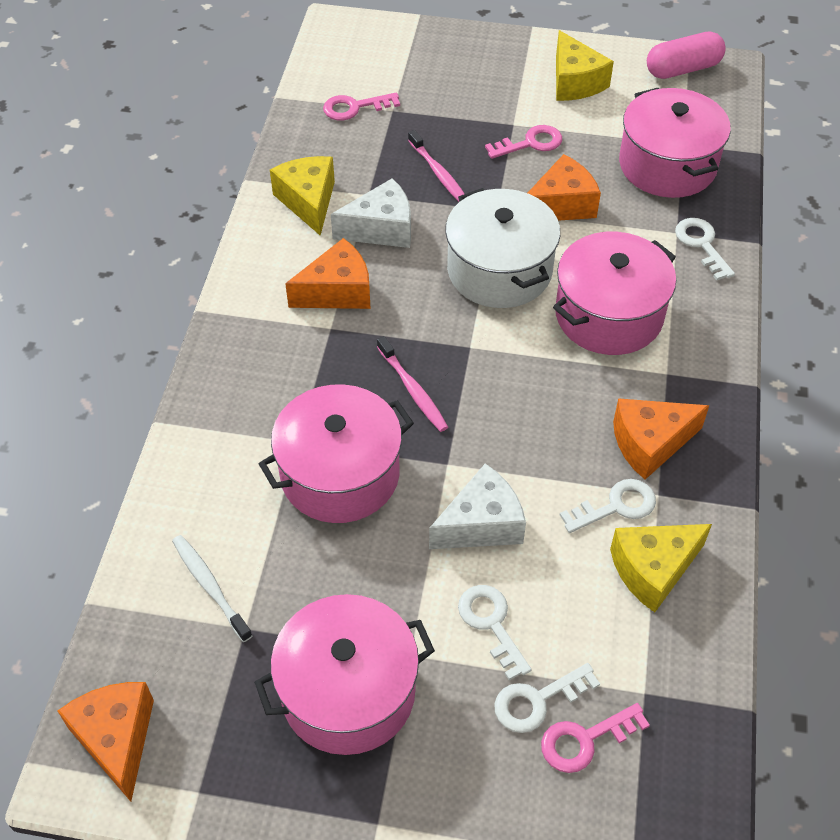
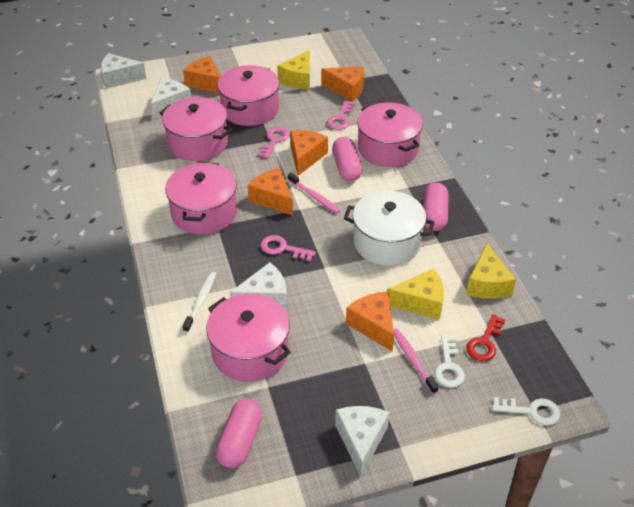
orange cheese: 4 -> 5
pink capsule: 1 -> 3
pink pot: 4 -> 5
red key: 0 -> 1
white cheese: 2 -> 4
white key: 4 -> 2

